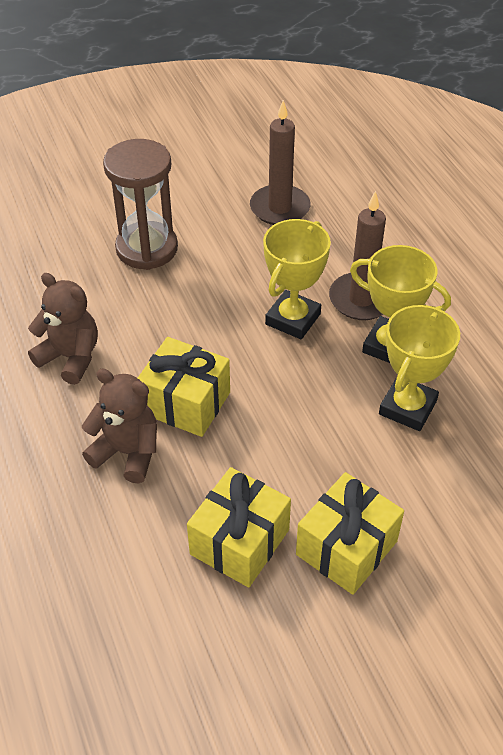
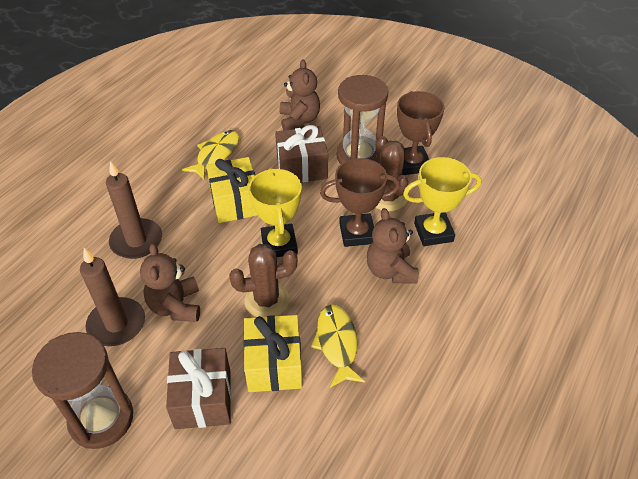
brown cactus: 0 -> 2
brown gift: 0 -> 2
brown hourglass: 1 -> 2
brown teddy bear: 2 -> 3
brown trophy: 0 -> 2
yellow fish: 0 -> 2
yellow gift: 3 -> 2
yellow trophy: 3 -> 2

